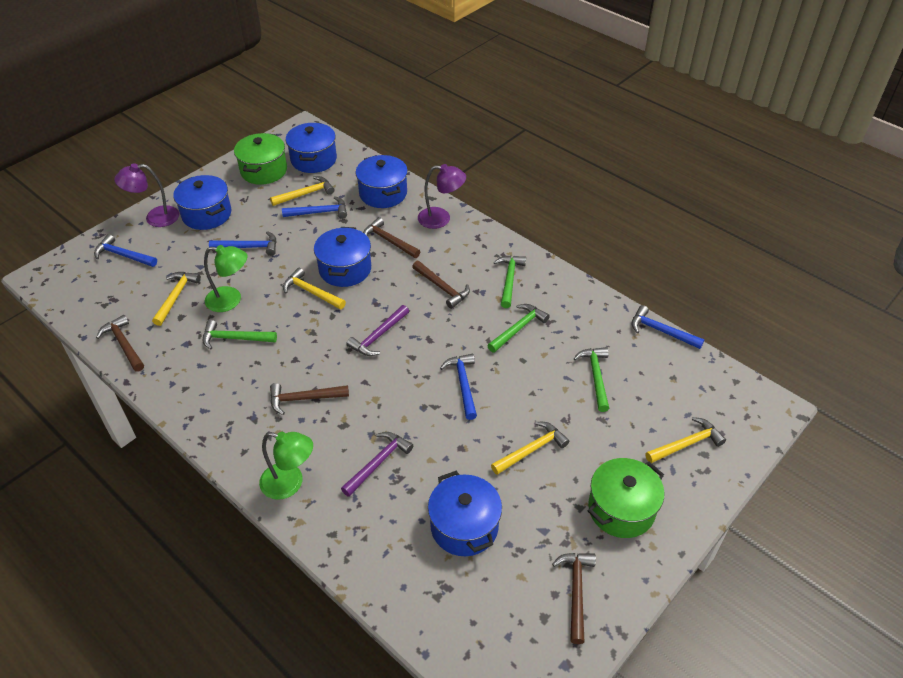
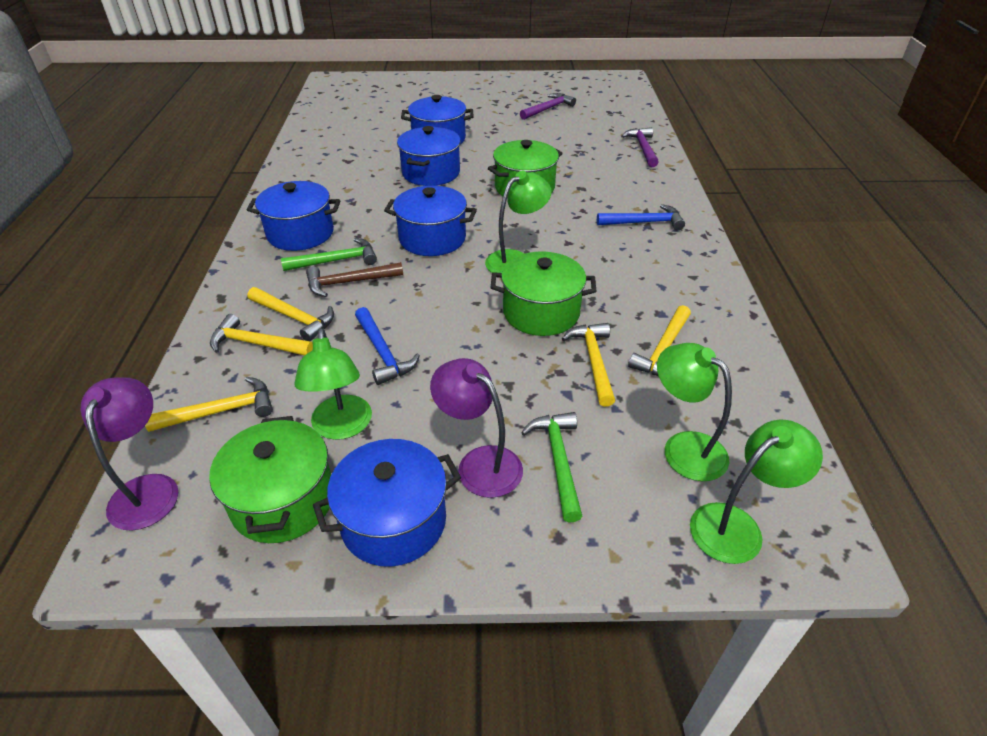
blue hammer: 5 -> 2
brown hammer: 5 -> 1
green hammer: 4 -> 2
green lamp: 2 -> 4
green pot: 2 -> 3

